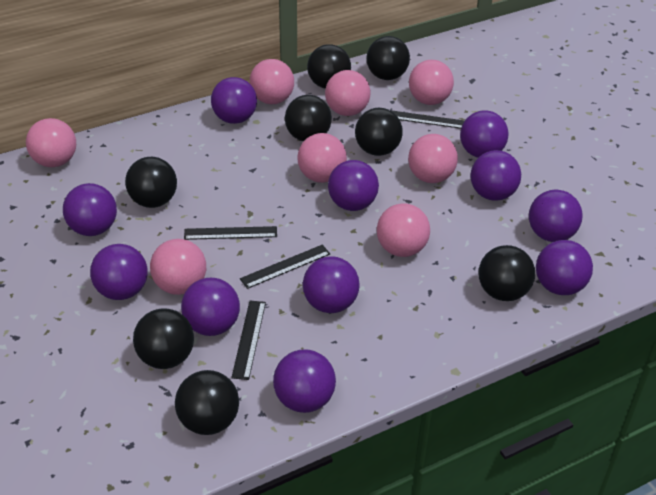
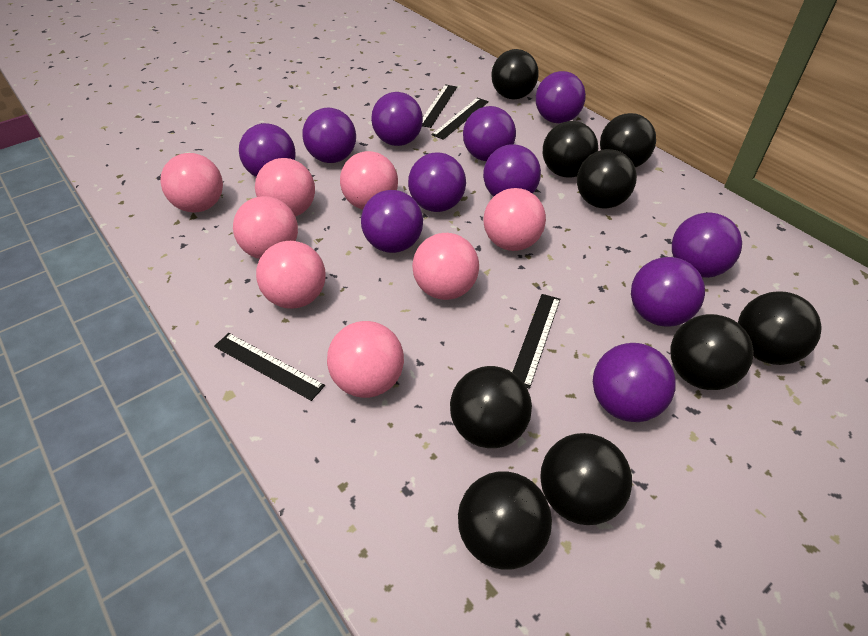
black ball: 8 -> 9

